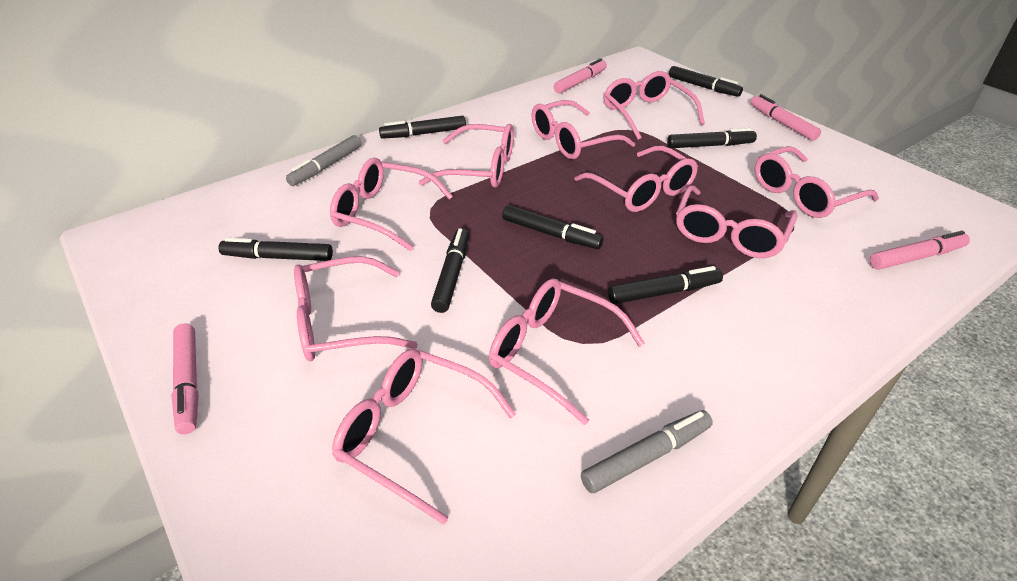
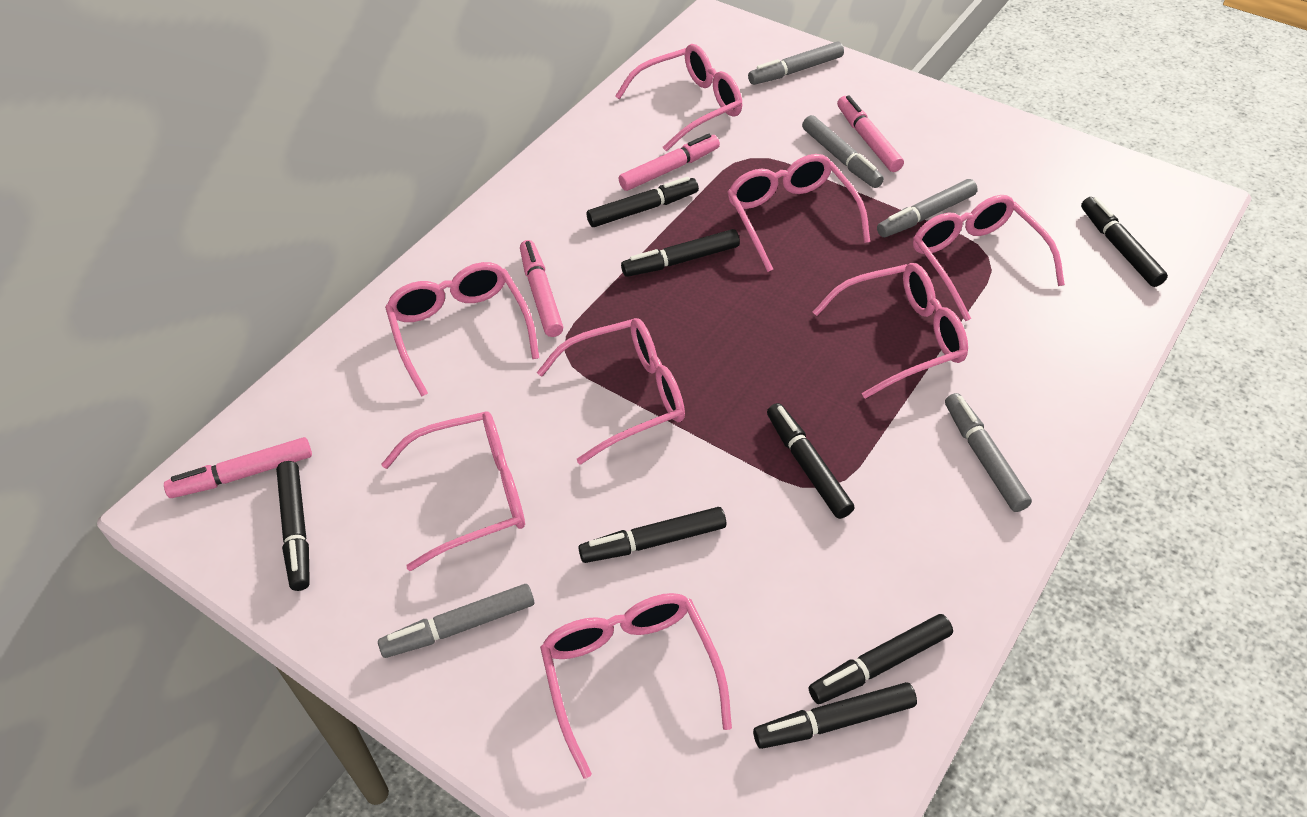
black marker: 7 -> 8
grey marker: 2 -> 5
pink glasses: 10 -> 8

